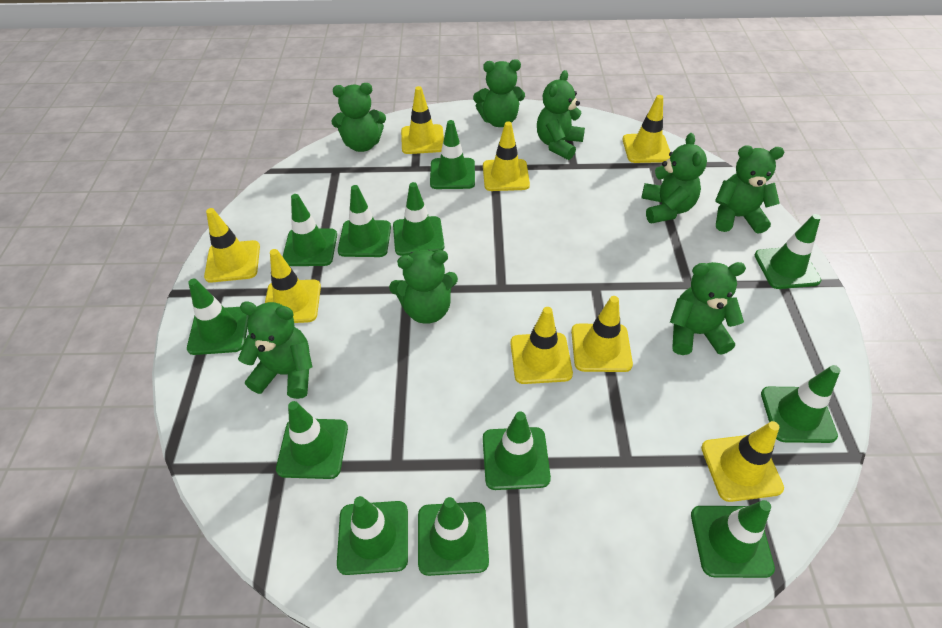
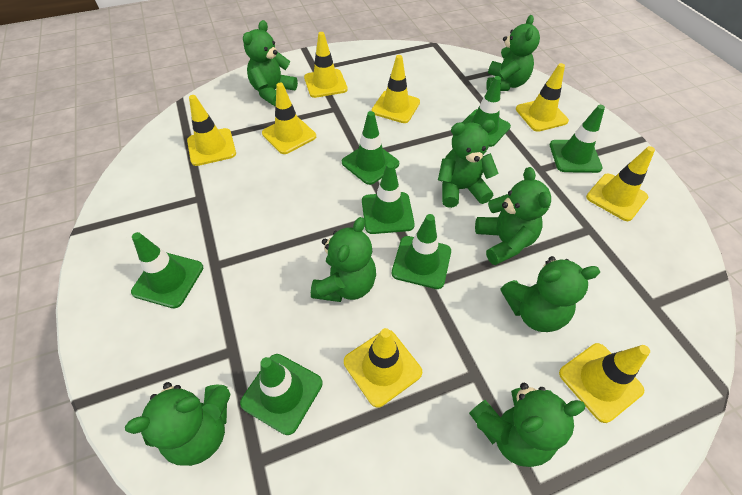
green traffic cone: 12 -> 7

